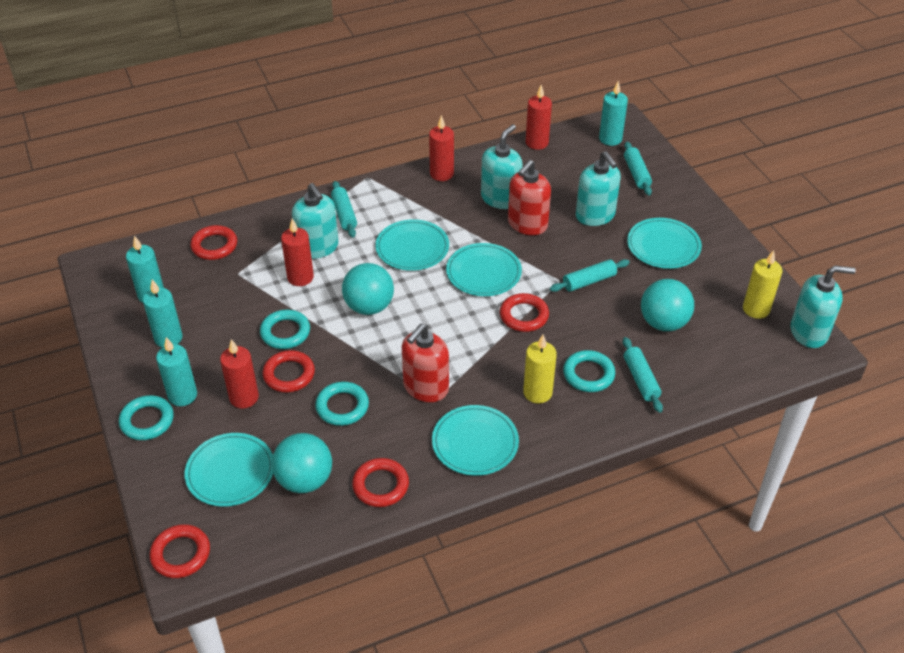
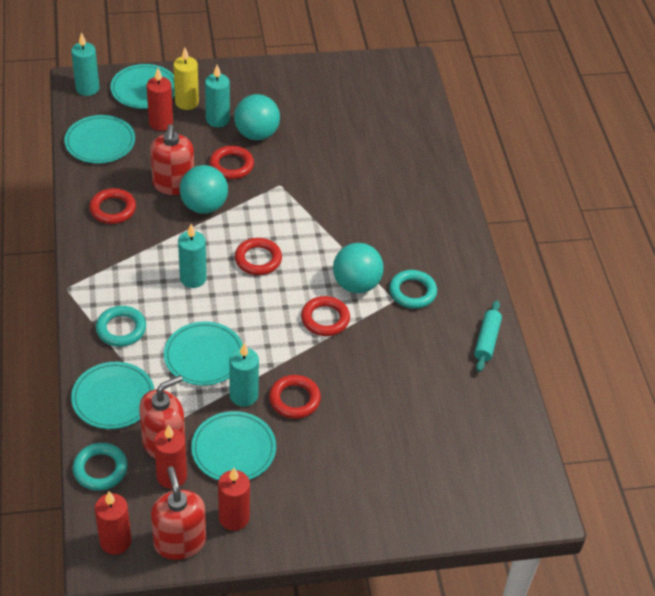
red soap dispenser: 2 -> 3
turquoise ring: 4 -> 3
turquoise rolling pin: 4 -> 1
turquoise soap dispenser: 4 -> 0
yellow candle: 2 -> 1

